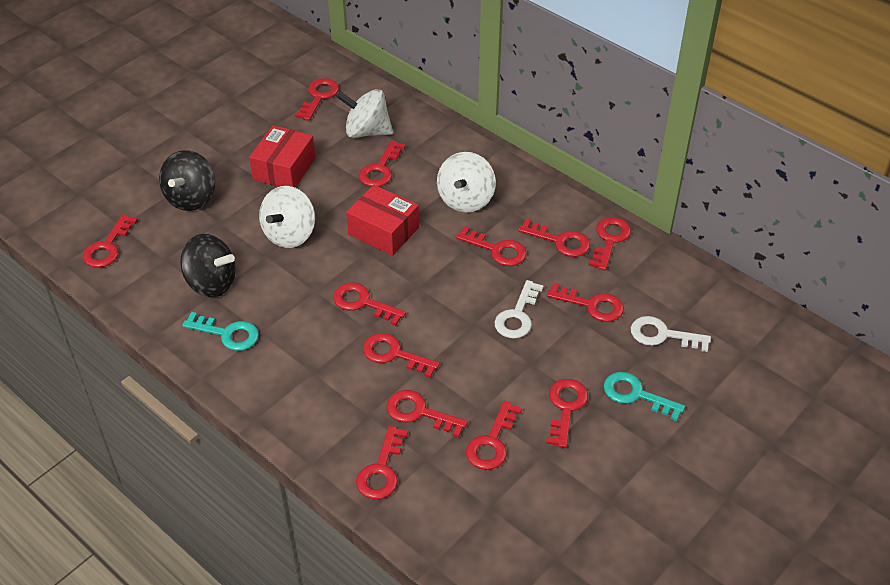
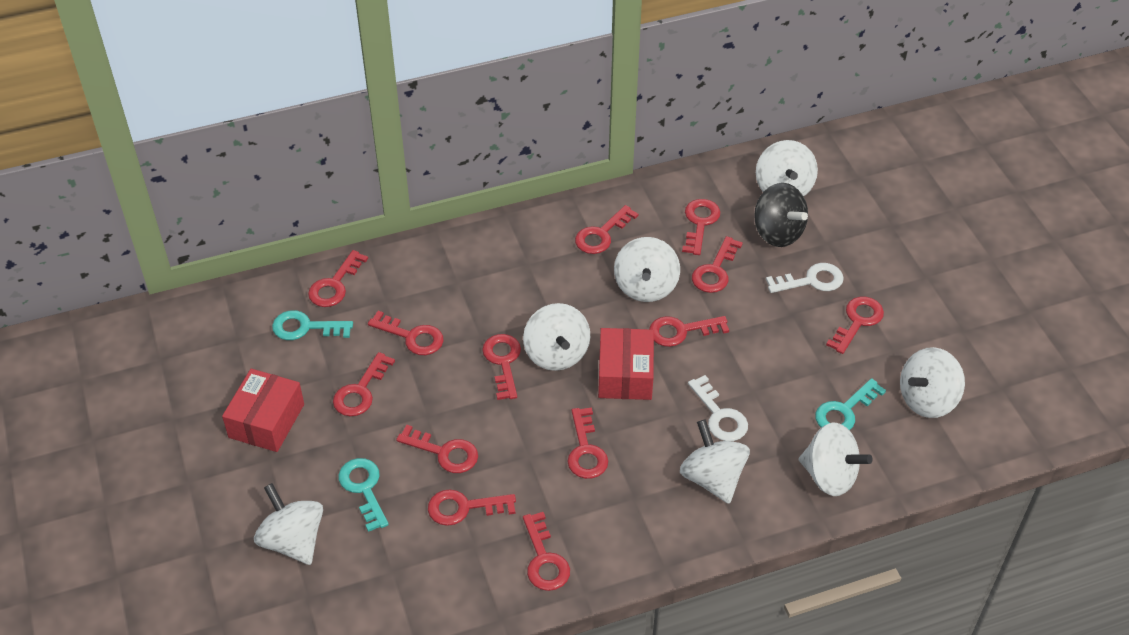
black spinning top: 2 -> 1
turquoise key: 2 -> 3
white spinning top: 3 -> 7

